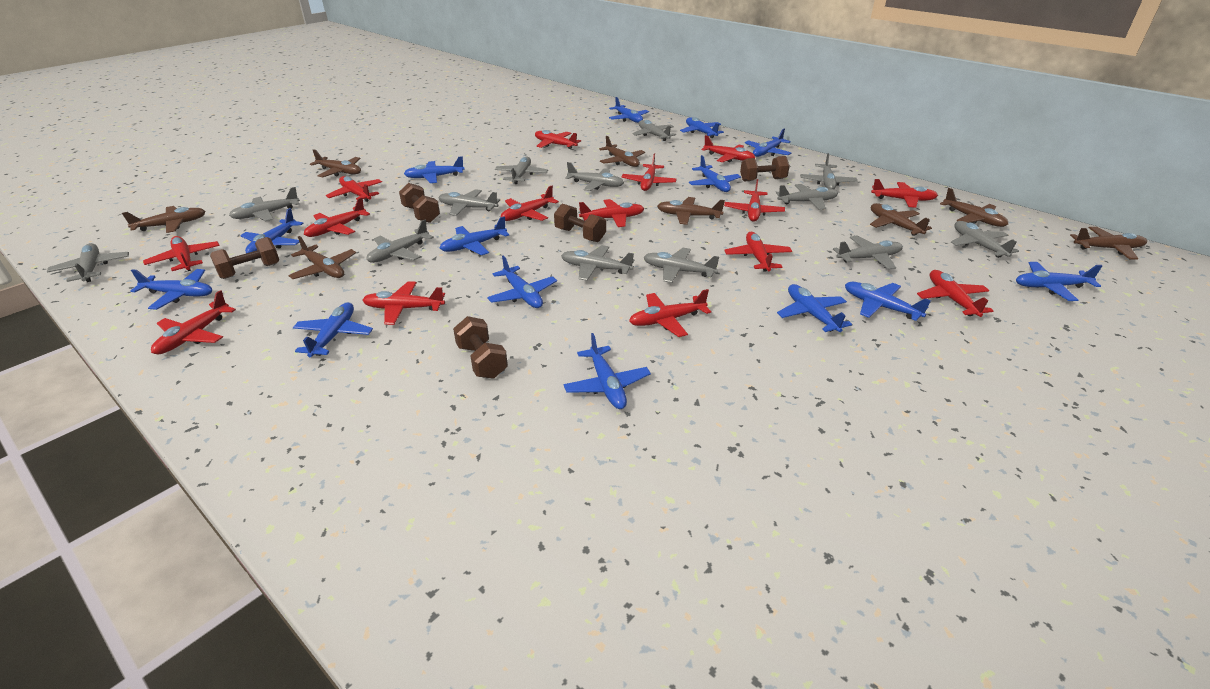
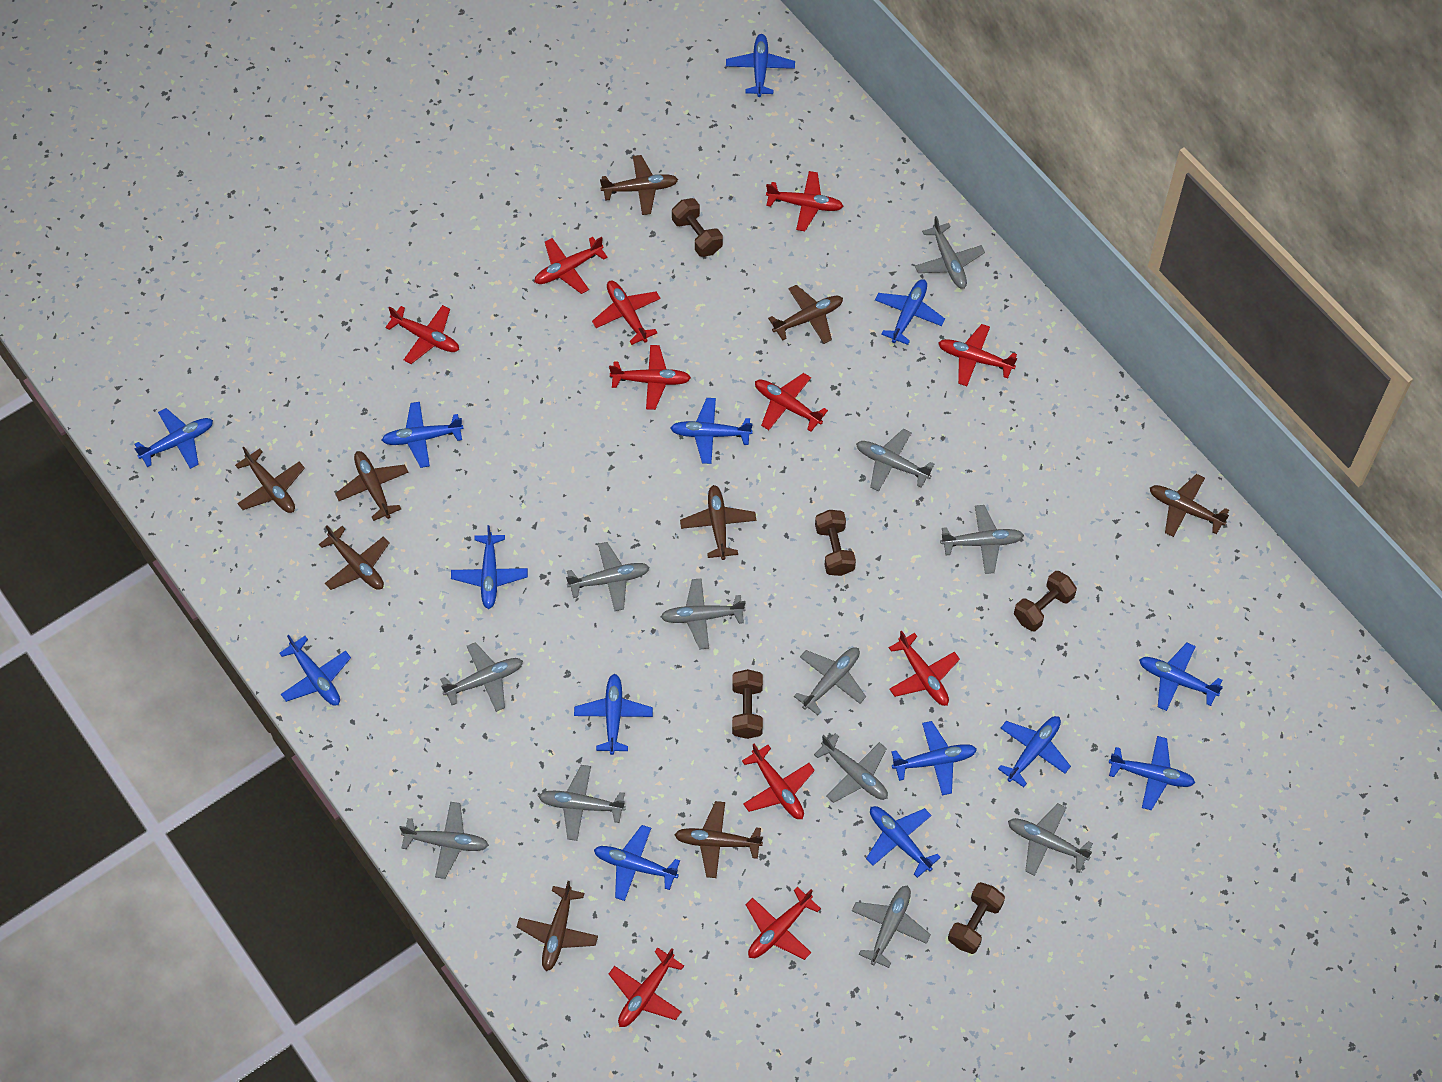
brown plane: 8 -> 9
grey plane: 13 -> 12
red plane: 15 -> 11

